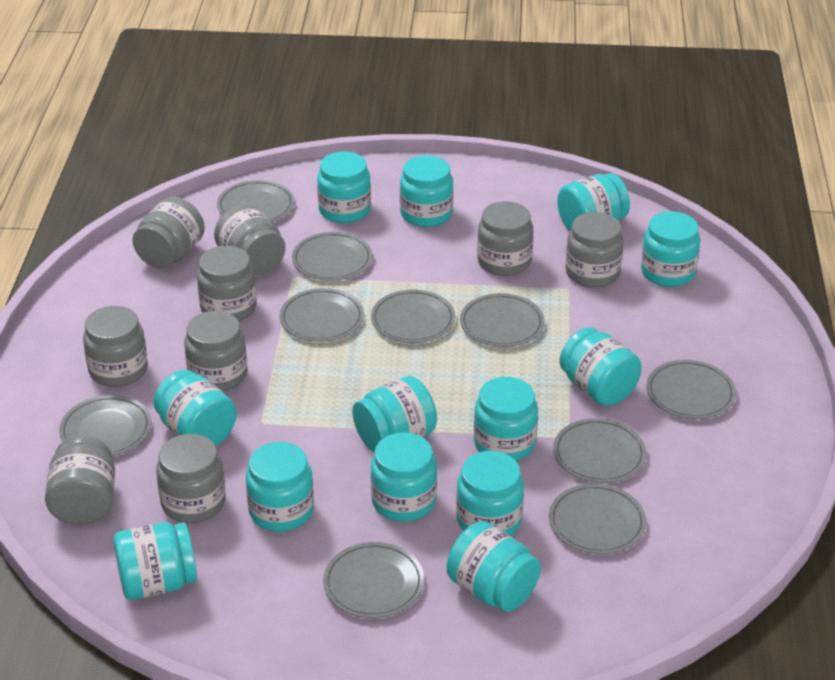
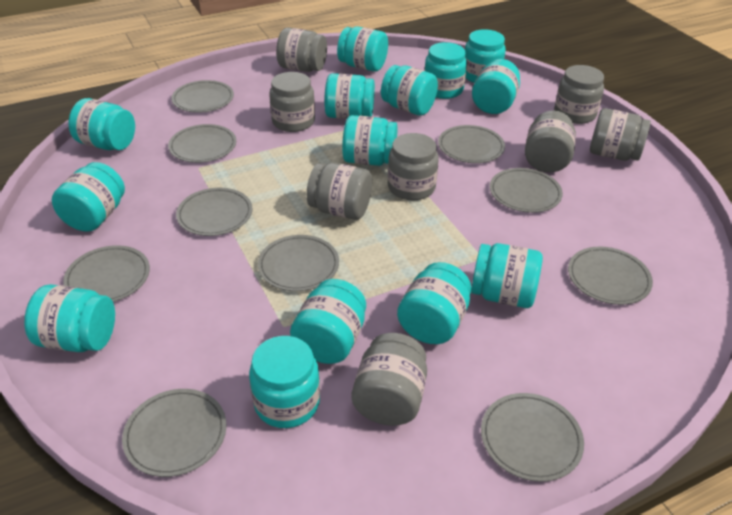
grey jar: 9 -> 8
turquoise jar: 13 -> 14

